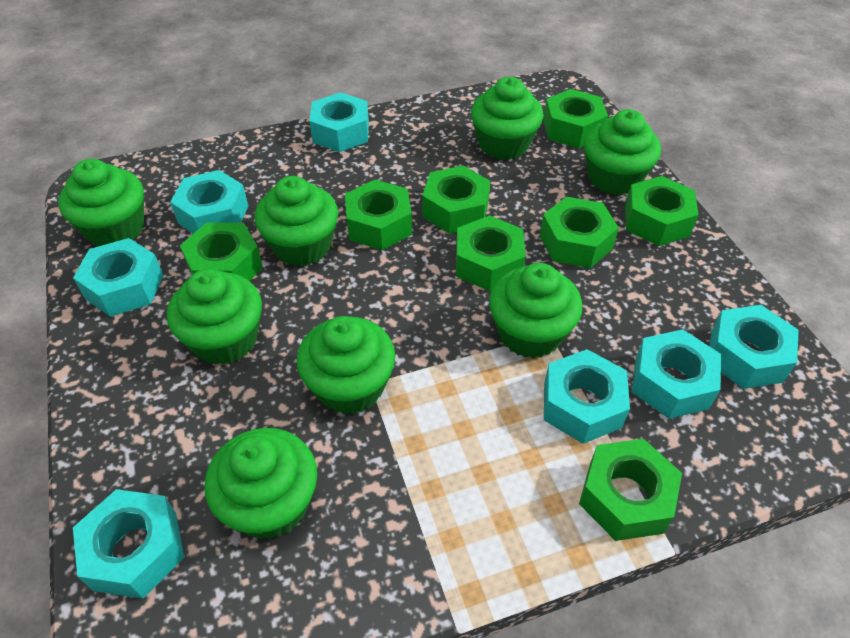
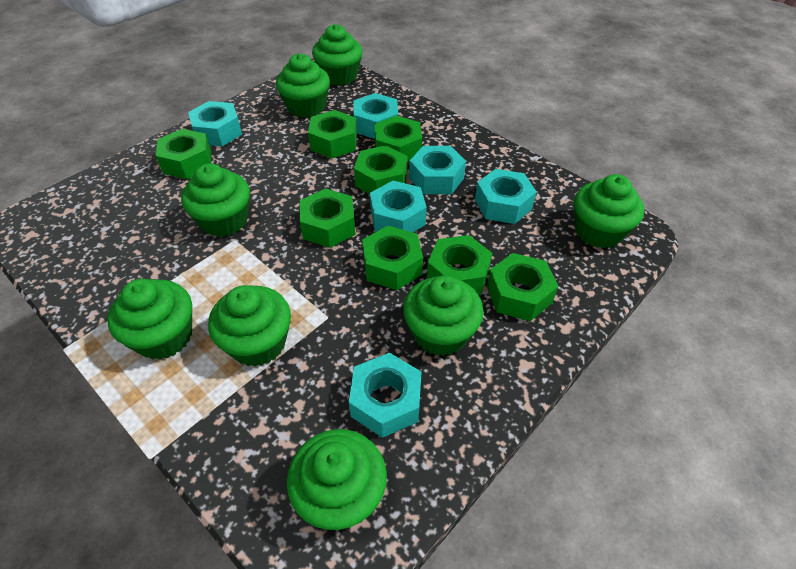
turquoise nut: 7 -> 6

